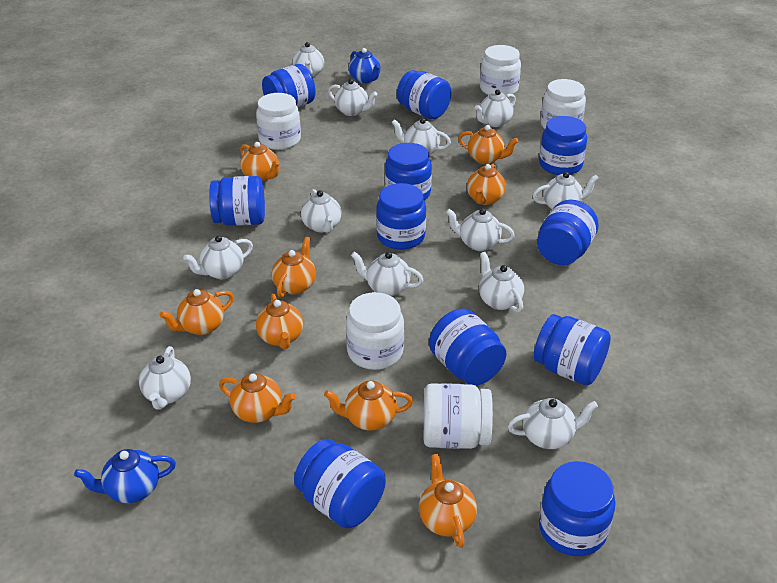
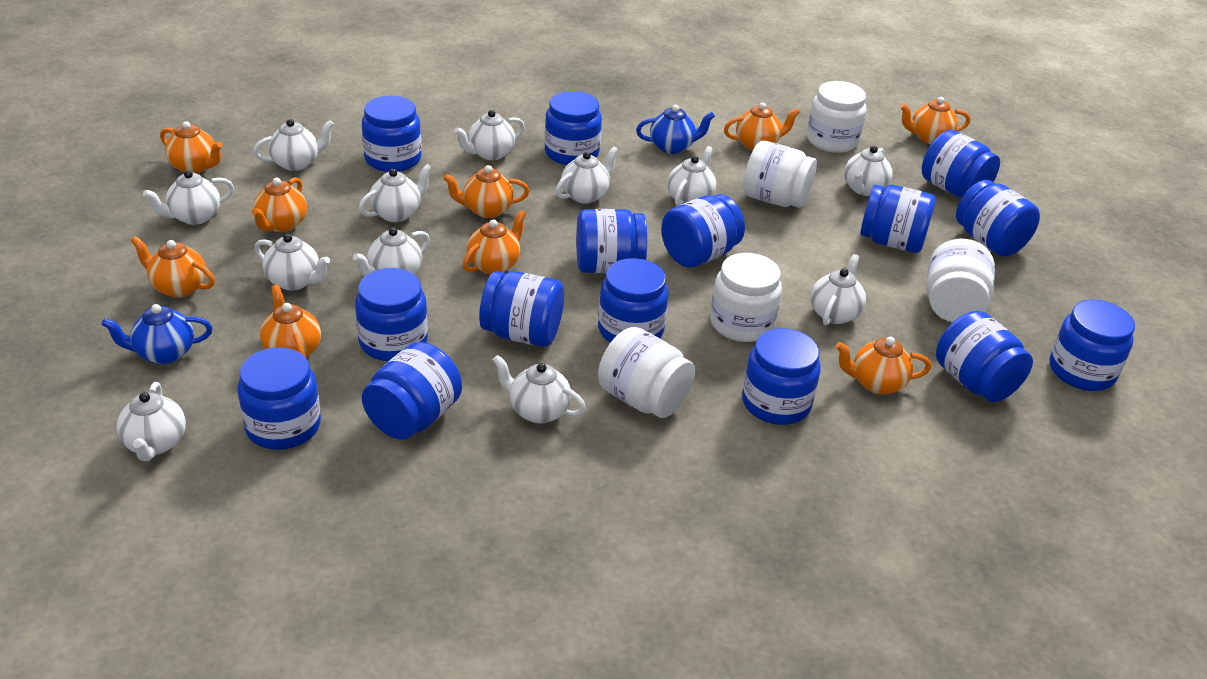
blue jar: 11 -> 15

